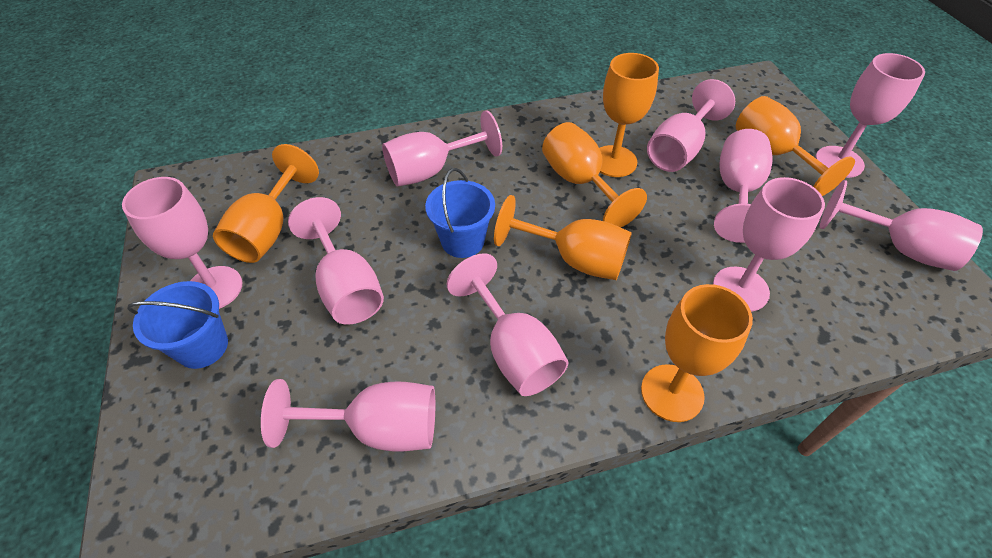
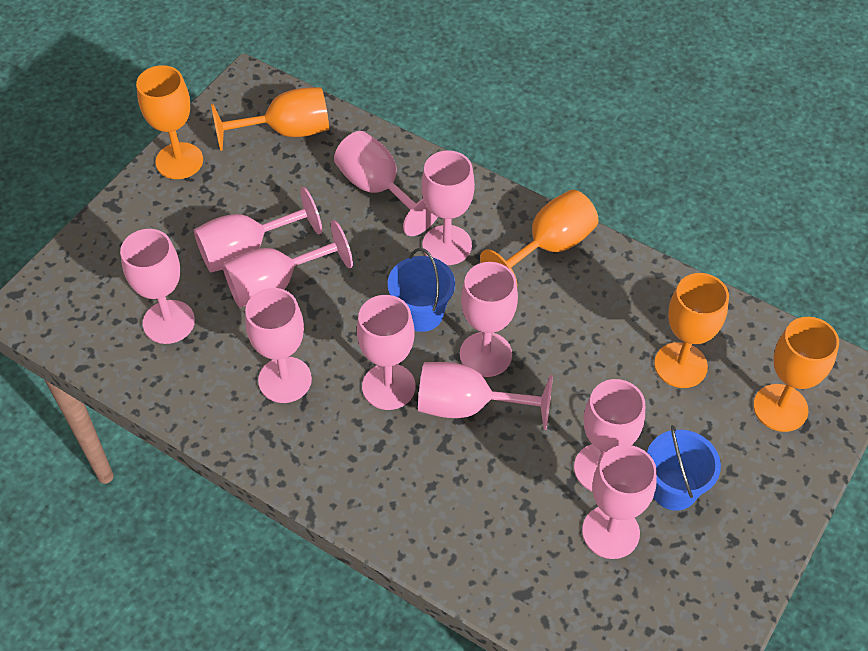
orange goblet: 6 -> 5
pink goblet: 10 -> 11

